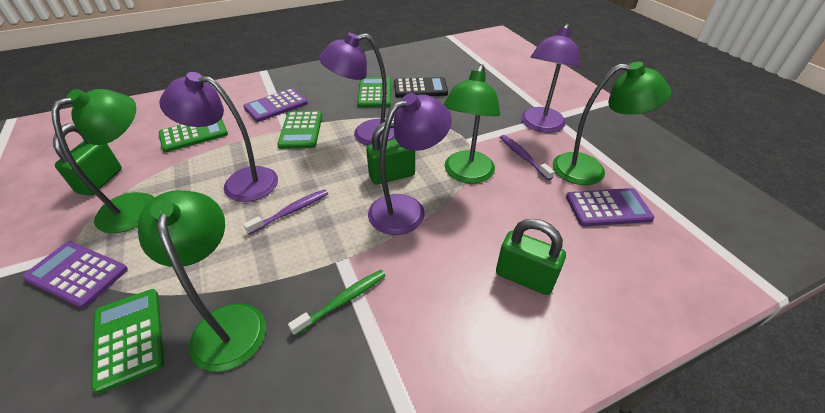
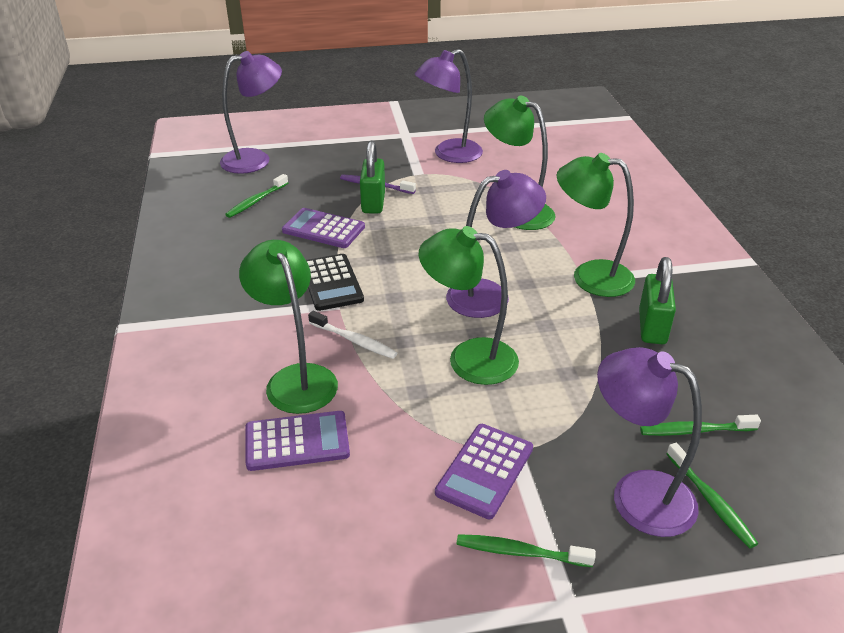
green calculator: 4 -> 0
green padlock: 3 -> 2
green toothbrush: 1 -> 4
purple toothbrush: 2 -> 1
white toothbrush: 0 -> 1

